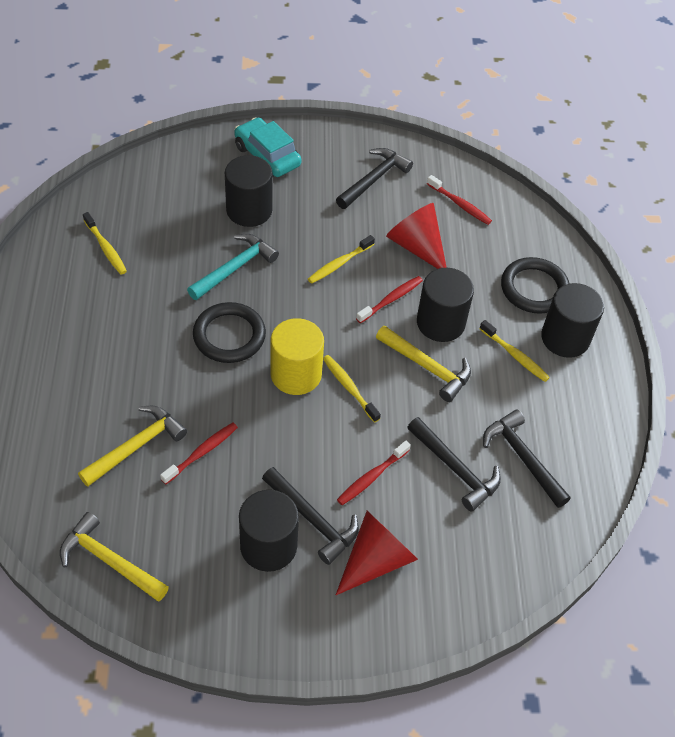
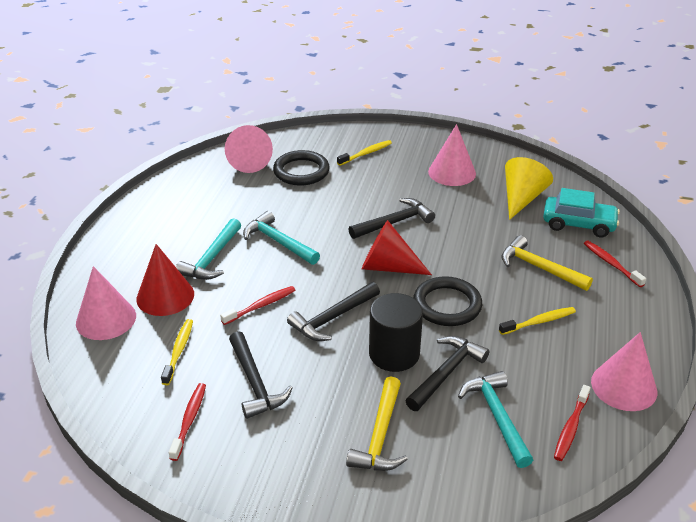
black cylinder: 4 -> 1
pink cone: 0 -> 4
turquoise hammer: 1 -> 3
yellow cone: 0 -> 1
yellow cylinder: 1 -> 0
yellow hammer: 3 -> 2
yellow toothbrush: 4 -> 3

